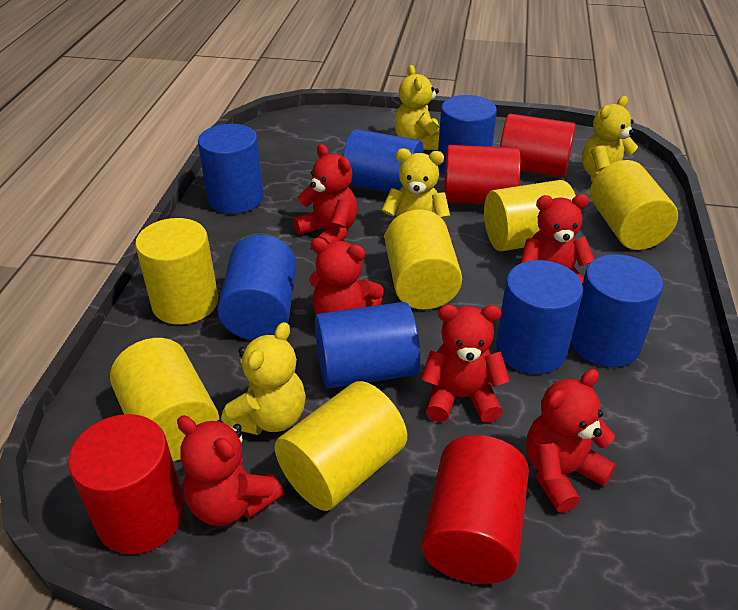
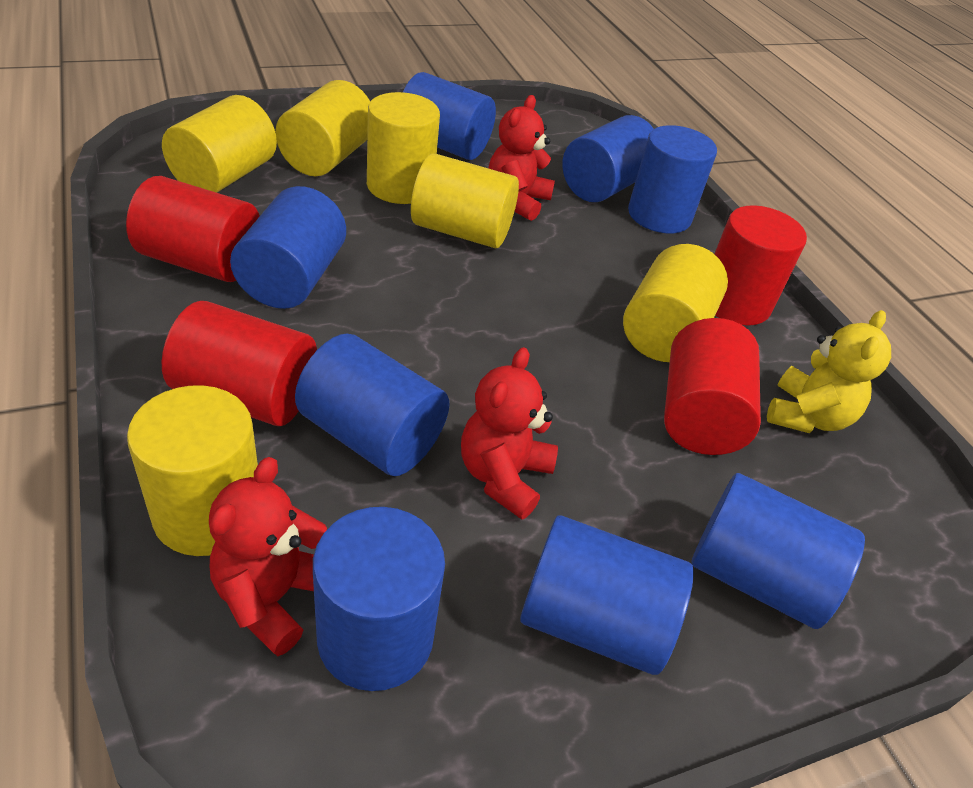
blue cylinder: 7 -> 8
red teddy bear: 6 -> 3
yellow teddy bear: 4 -> 1

